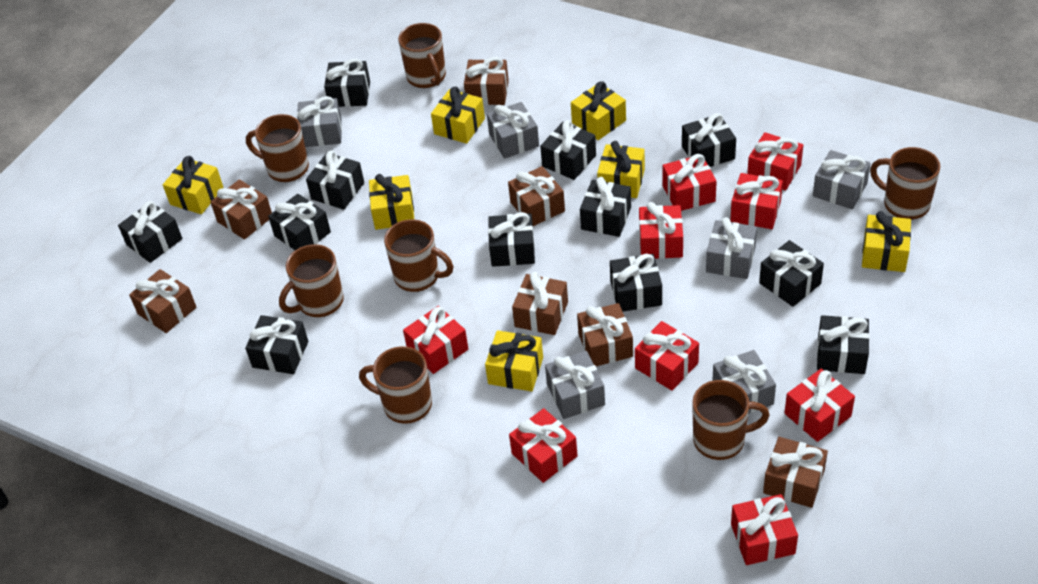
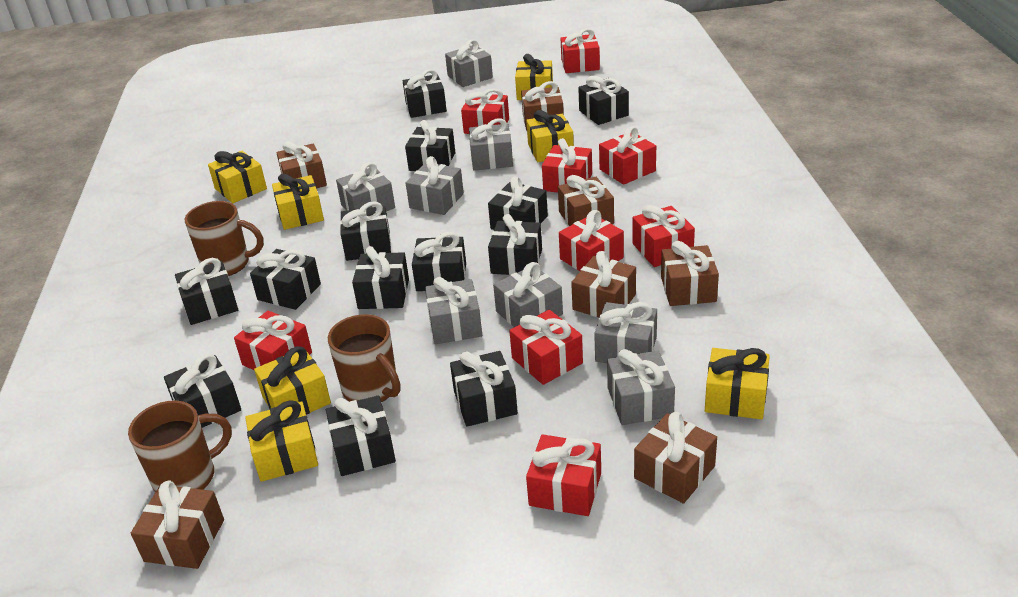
black gift: 12 -> 13
brown mug: 7 -> 3
grey gift: 6 -> 8

